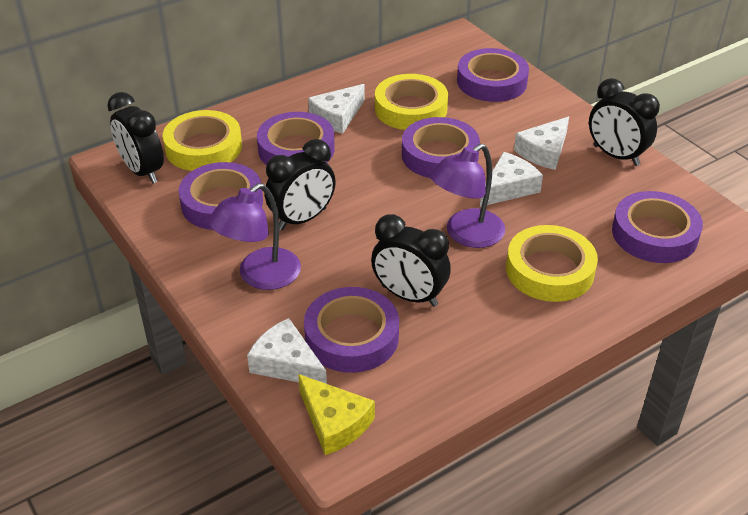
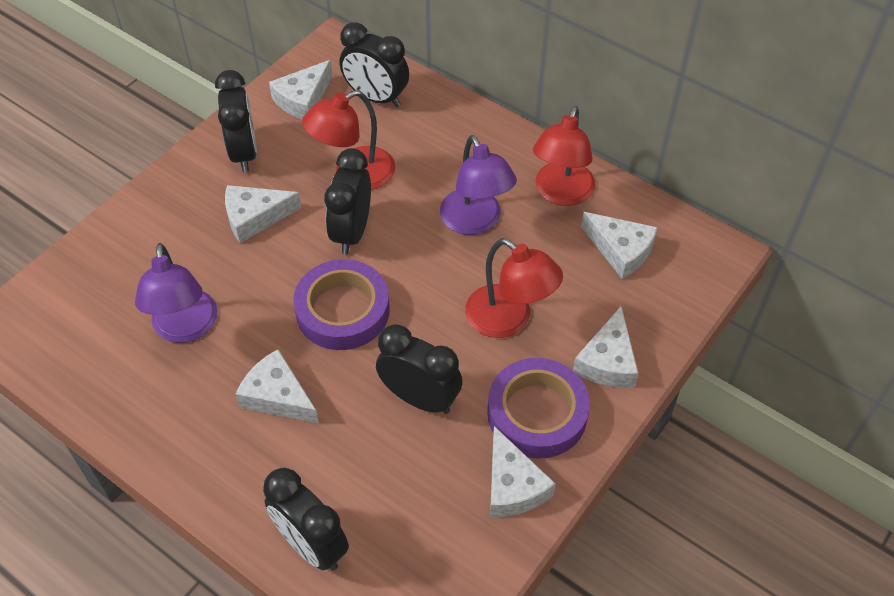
black clock: 4 -> 5
purple tape: 6 -> 2
red lamp: 0 -> 3
white cheese: 4 -> 6
yellow cheese: 1 -> 0
yellow tape: 3 -> 0

